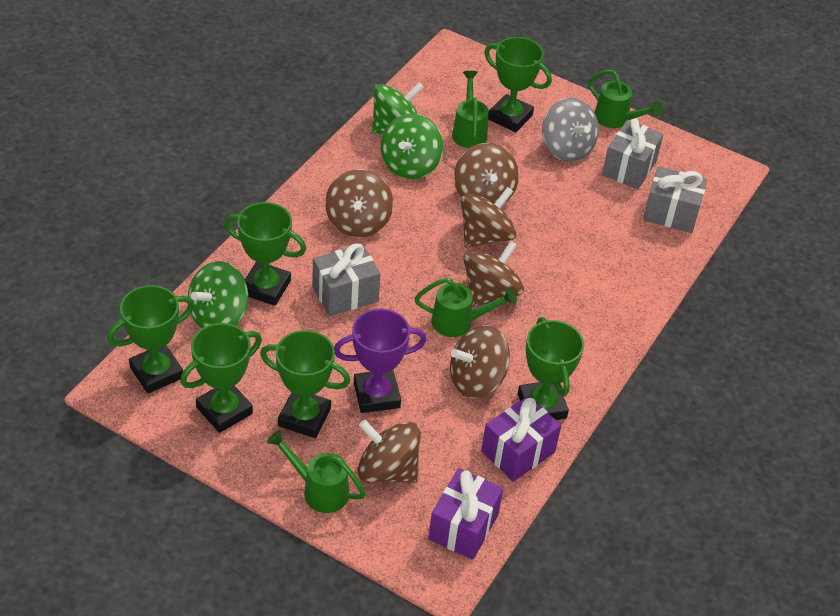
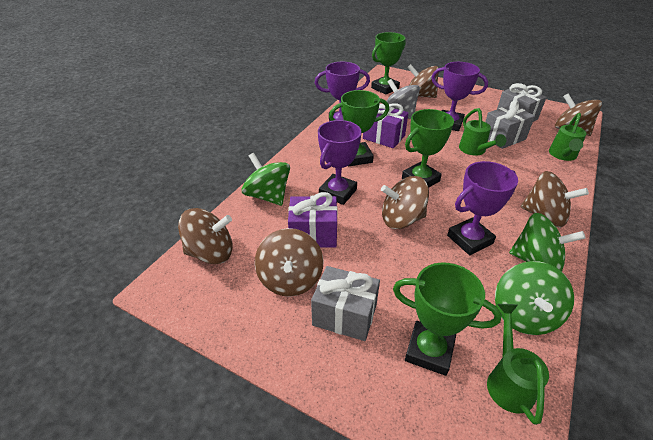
green trophy: 6 -> 4
green watering can: 4 -> 3
purple trophy: 1 -> 4

